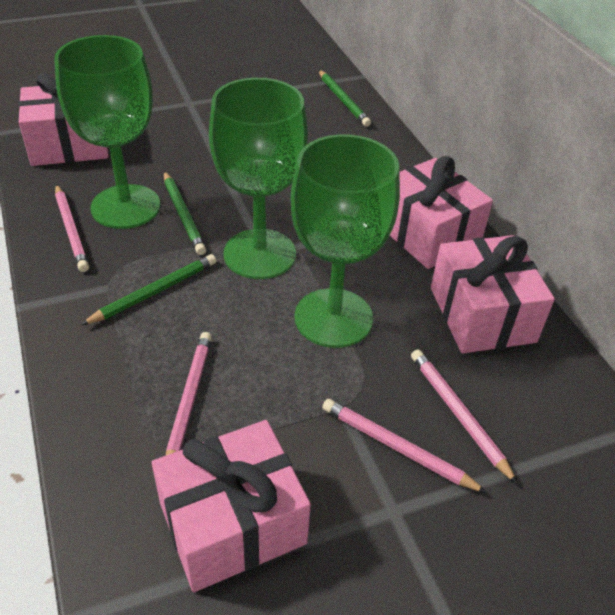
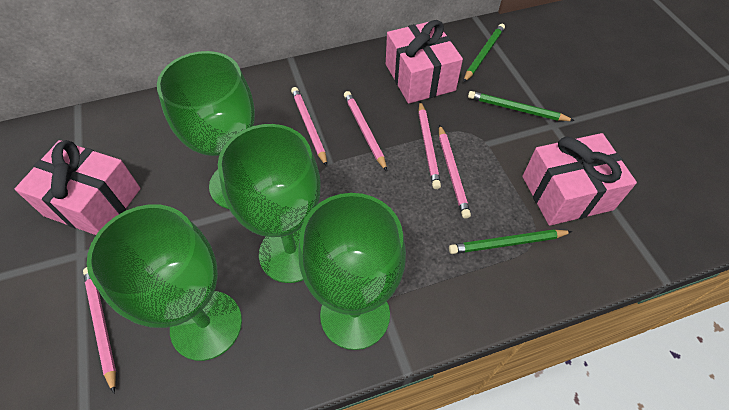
green goblet: 3 -> 4
pink gift: 4 -> 3
pink pencil: 4 -> 5

